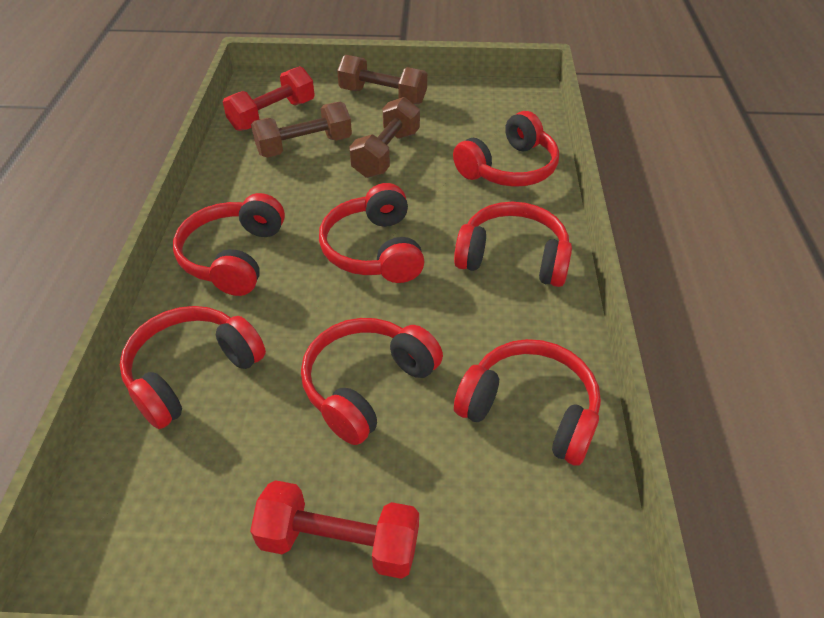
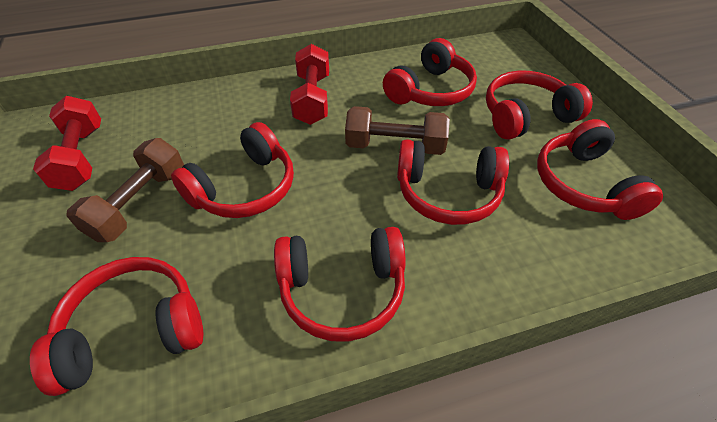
brown dumbbell: 3 -> 2

